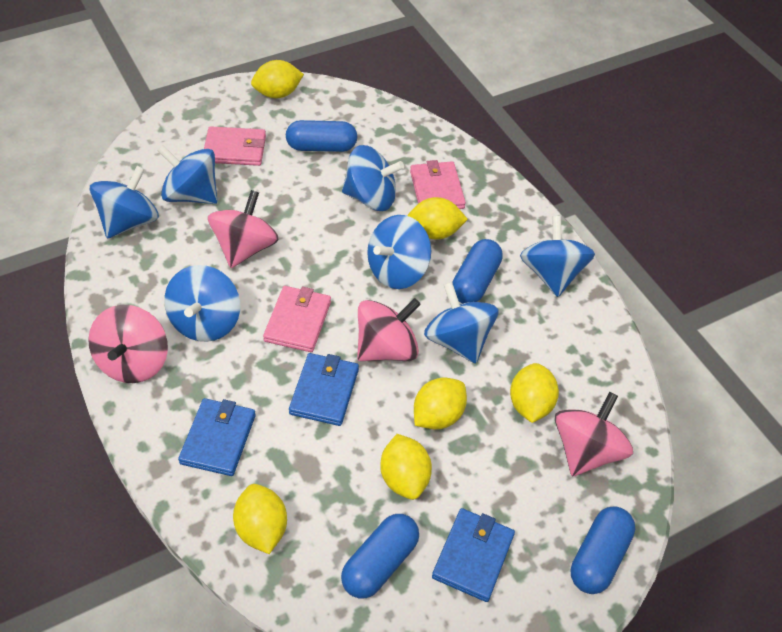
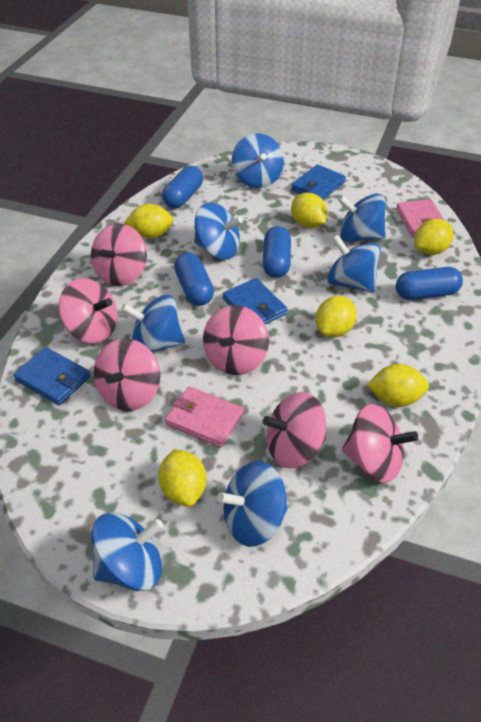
pink spinning top: 4 -> 6
pink wallet: 3 -> 2

